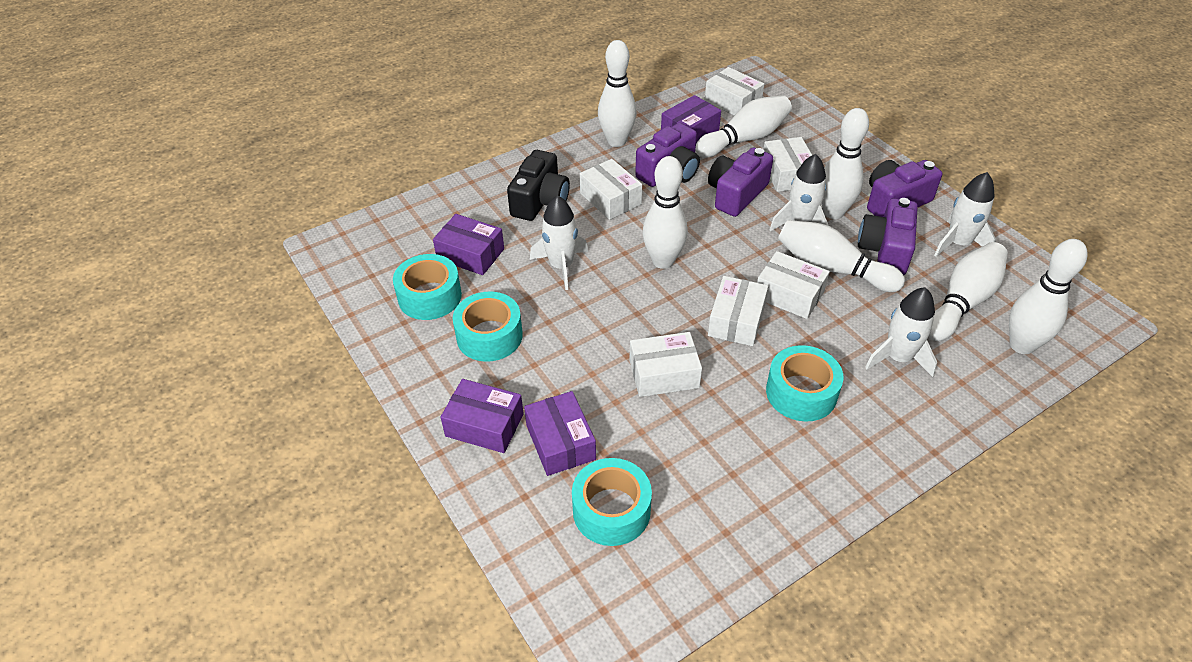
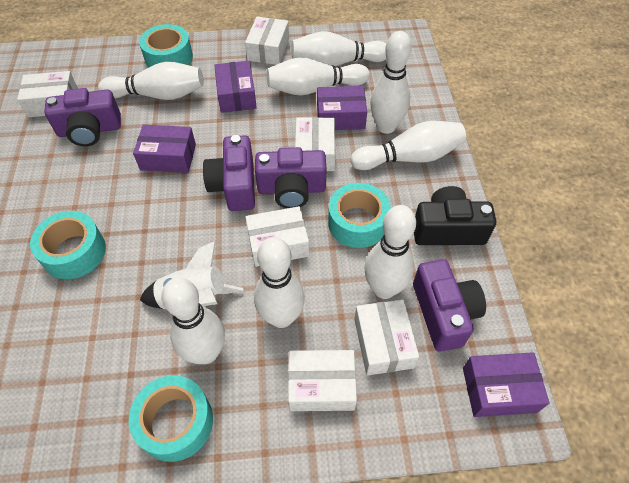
white bowling pin: 7 -> 8
white rocket: 4 -> 1

